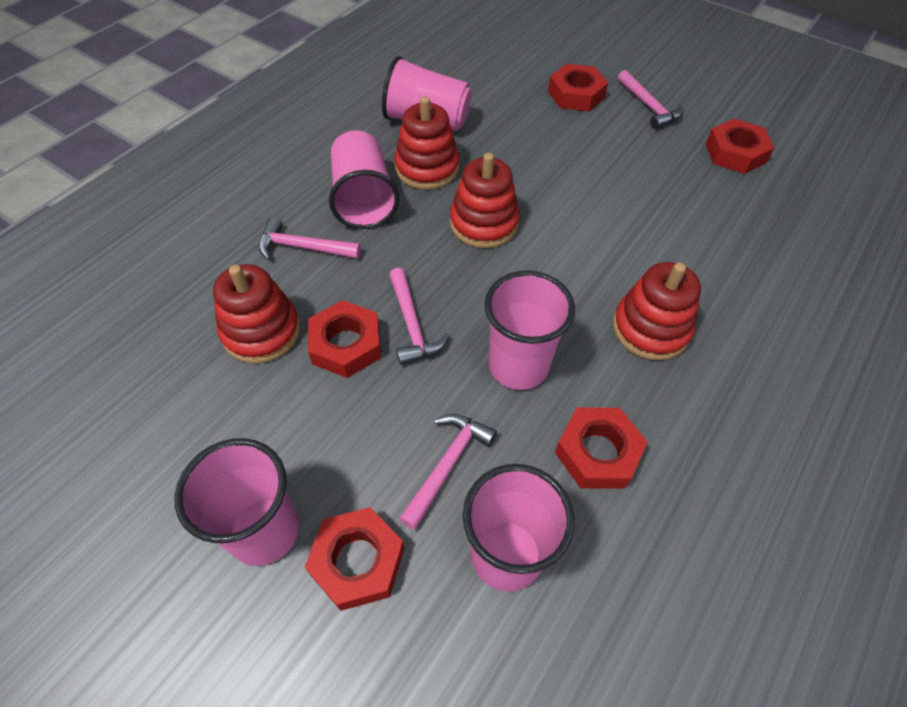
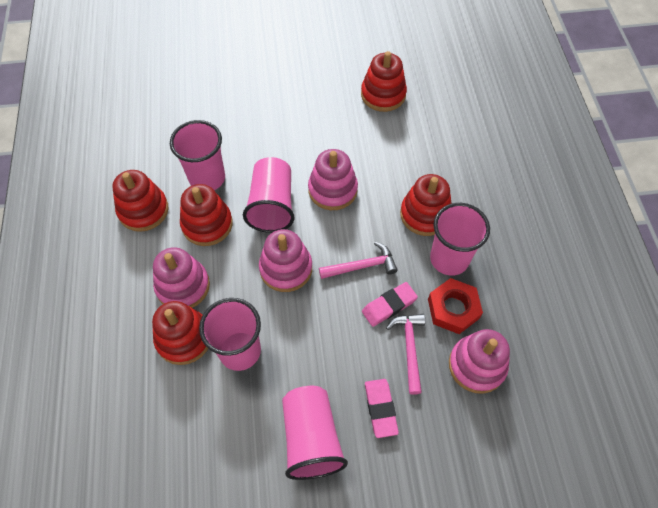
pink eraser: 0 -> 2
pink hammer: 4 -> 2
pink stacking toy: 0 -> 4
red nut: 5 -> 1
red stacking toy: 4 -> 5

